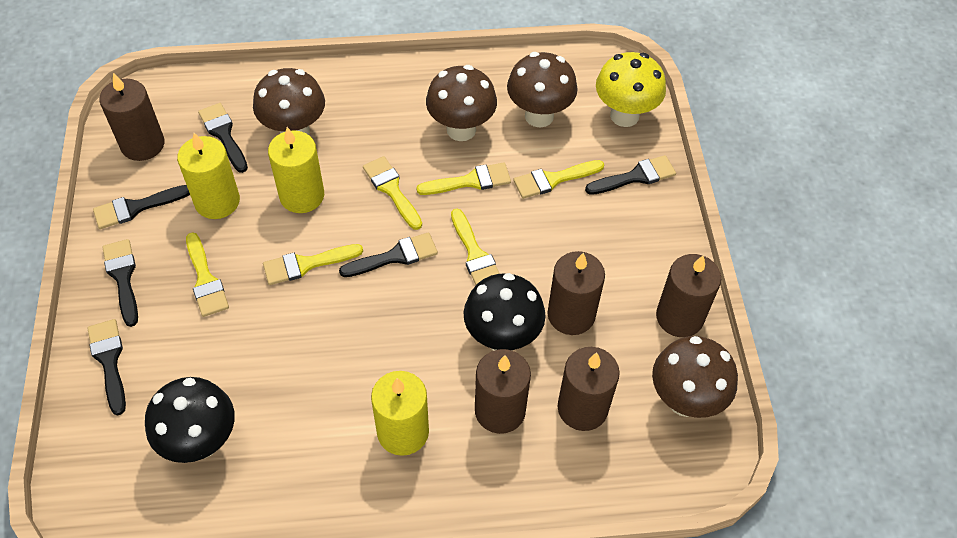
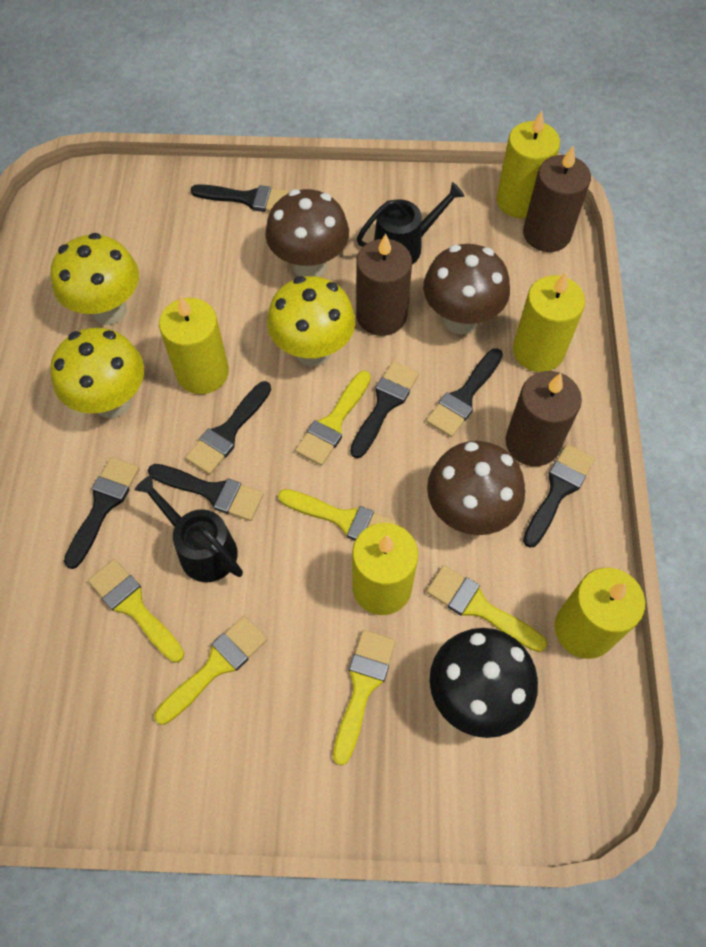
black brush: 6 -> 7
black mushroom: 2 -> 1
black watering can: 0 -> 2
brown candle: 5 -> 3
brown mushroom: 4 -> 3
yellow candle: 3 -> 5
yellow mushroom: 1 -> 3

